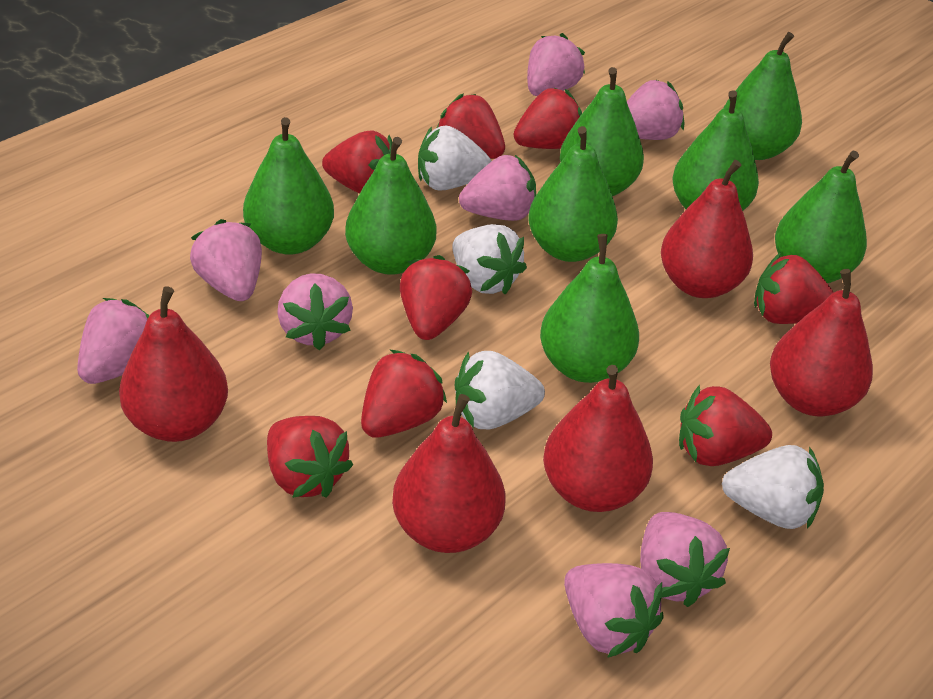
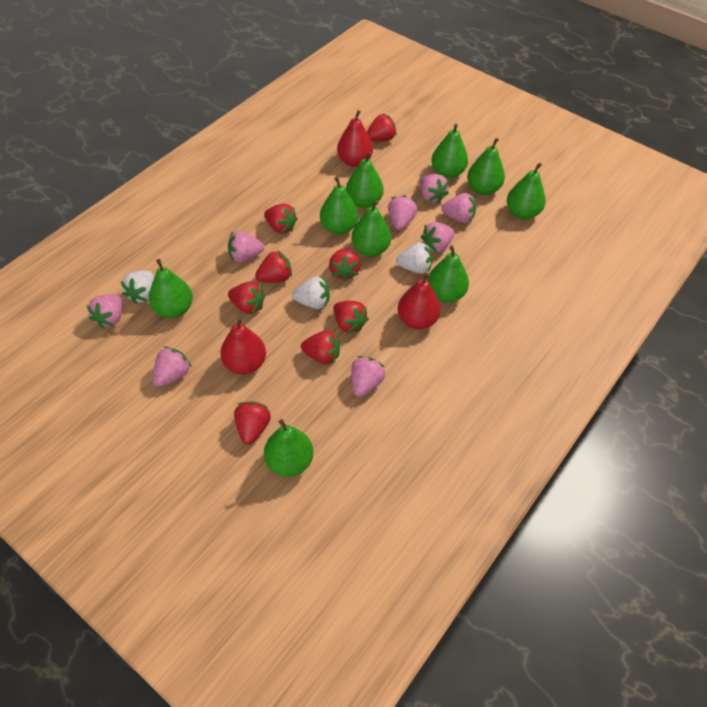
green pear: 8 -> 9
red pear: 5 -> 3
white strawberry: 4 -> 3

